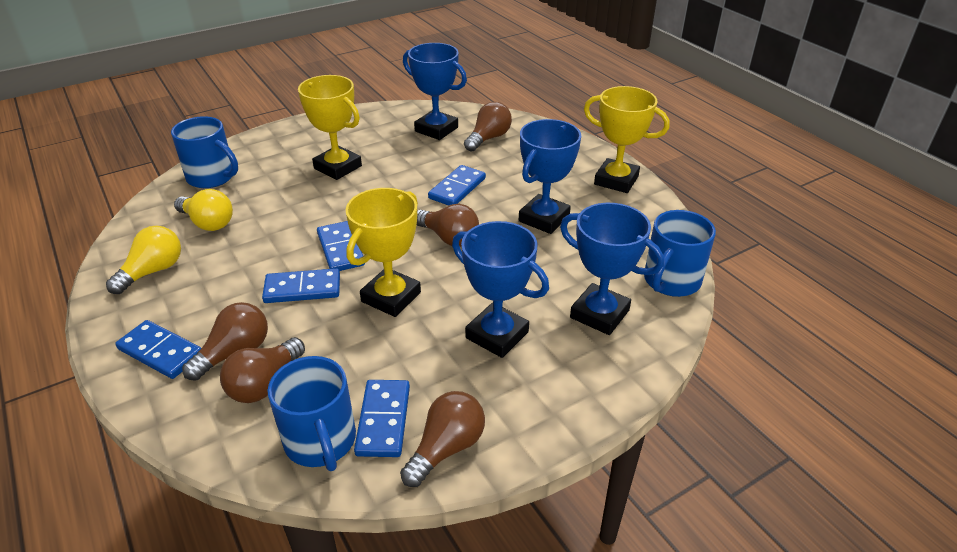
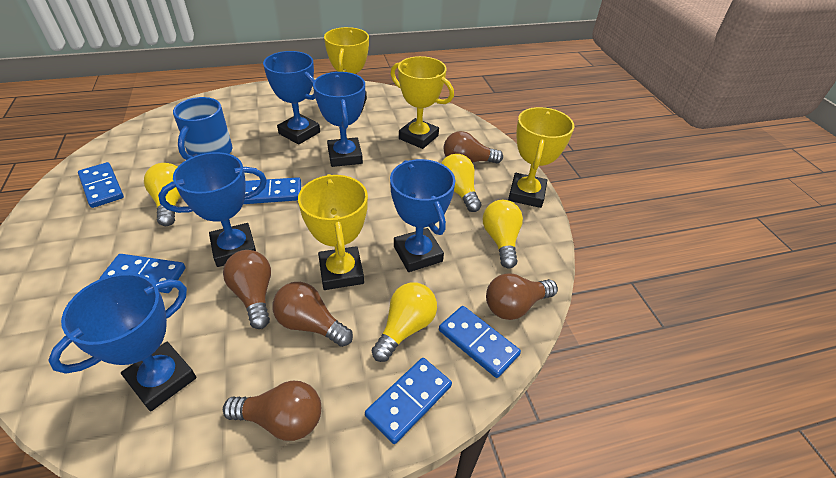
blue mug: 3 -> 1
blue trophy: 4 -> 5
yellow light bulb: 2 -> 4
yellow trophy: 3 -> 4

